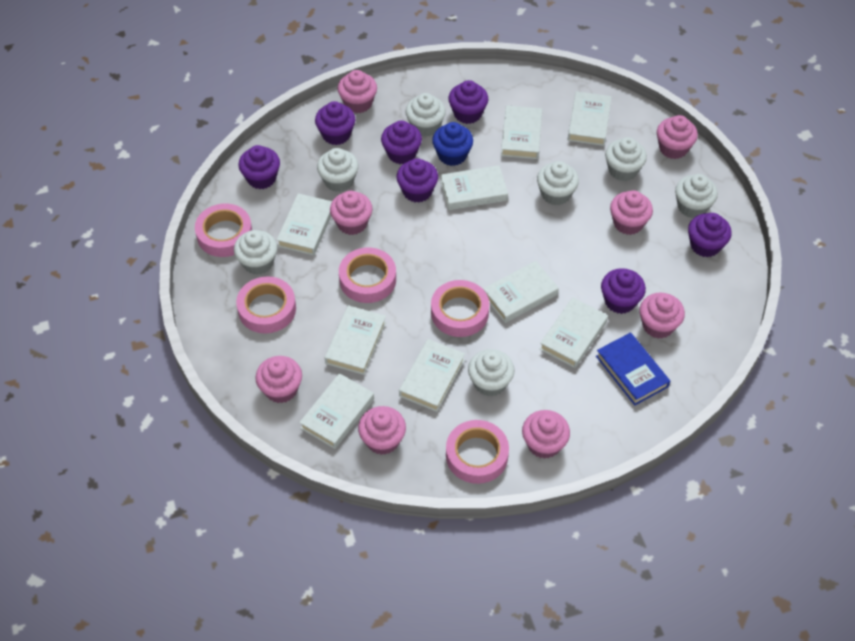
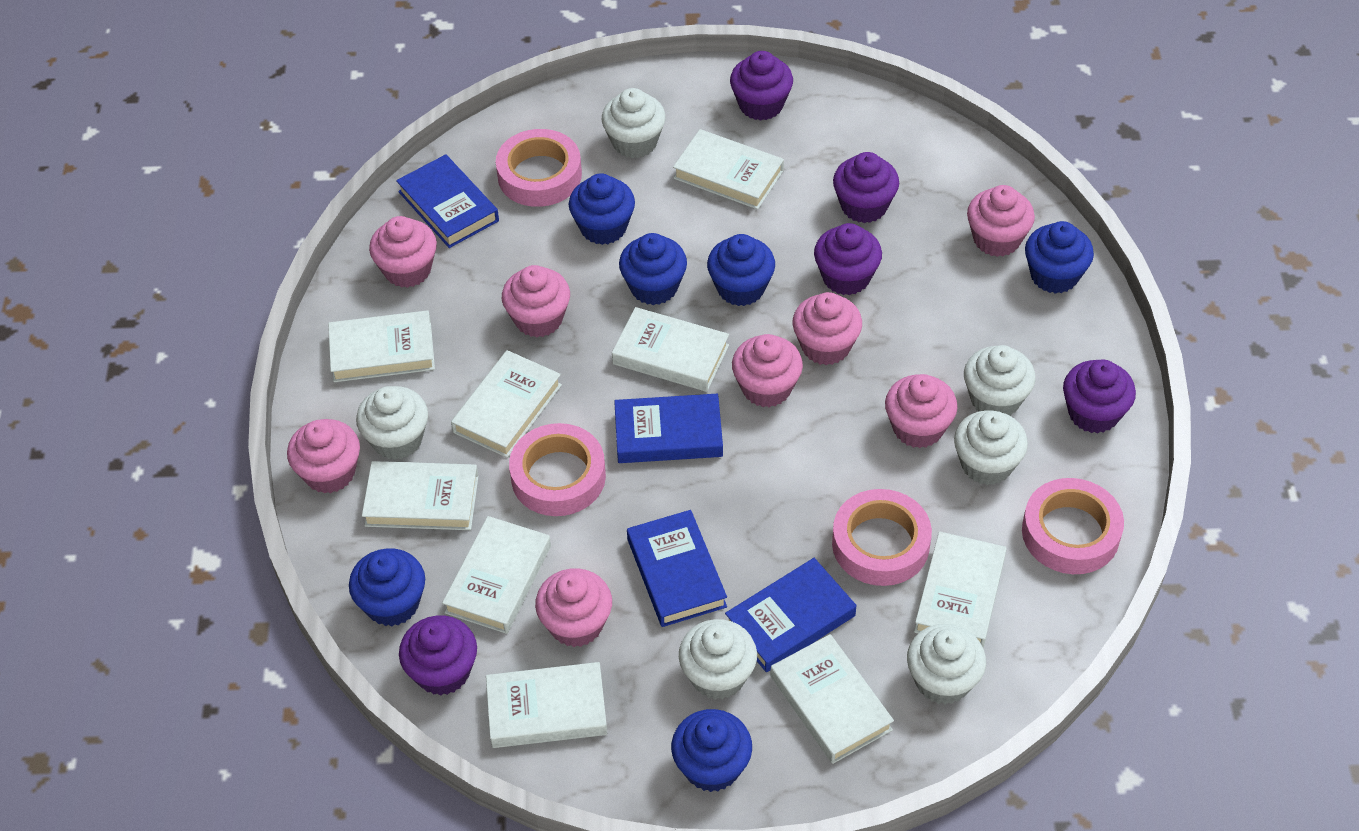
blue book: 1 -> 4
blue cupcake: 1 -> 6
pink tape: 5 -> 4
purple cupcake: 7 -> 5
white cupcake: 7 -> 6

